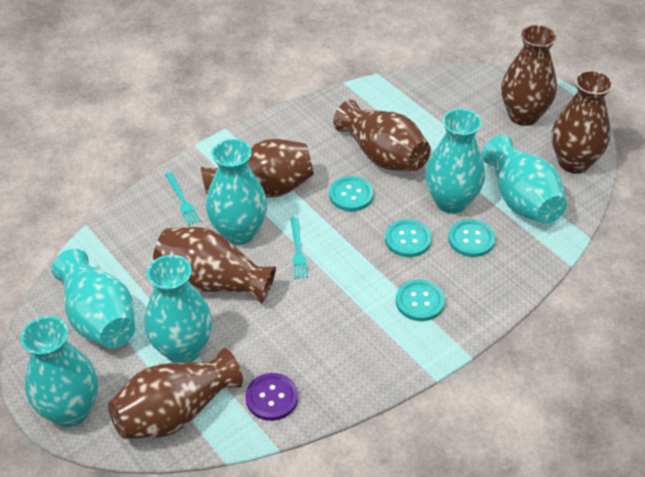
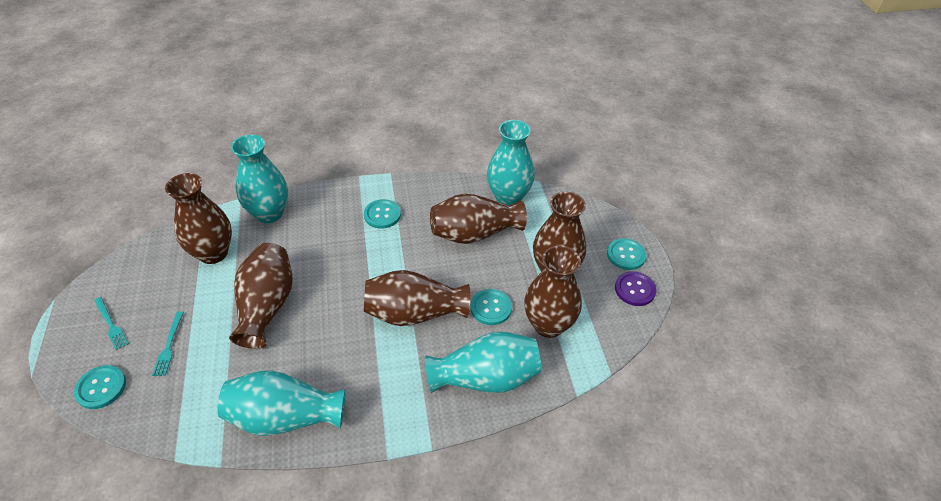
turquoise vase: 6 -> 4

